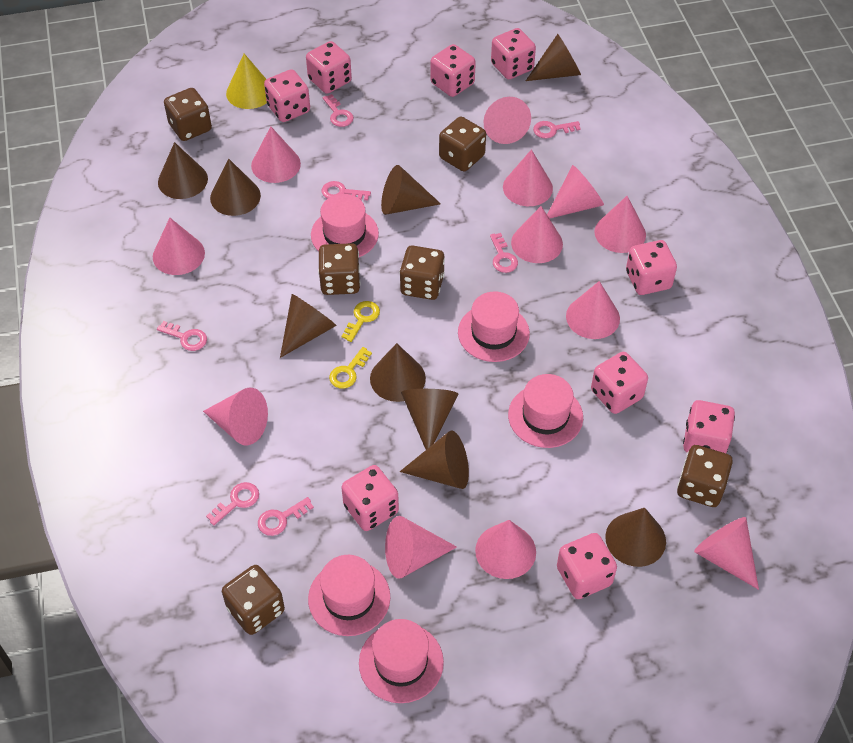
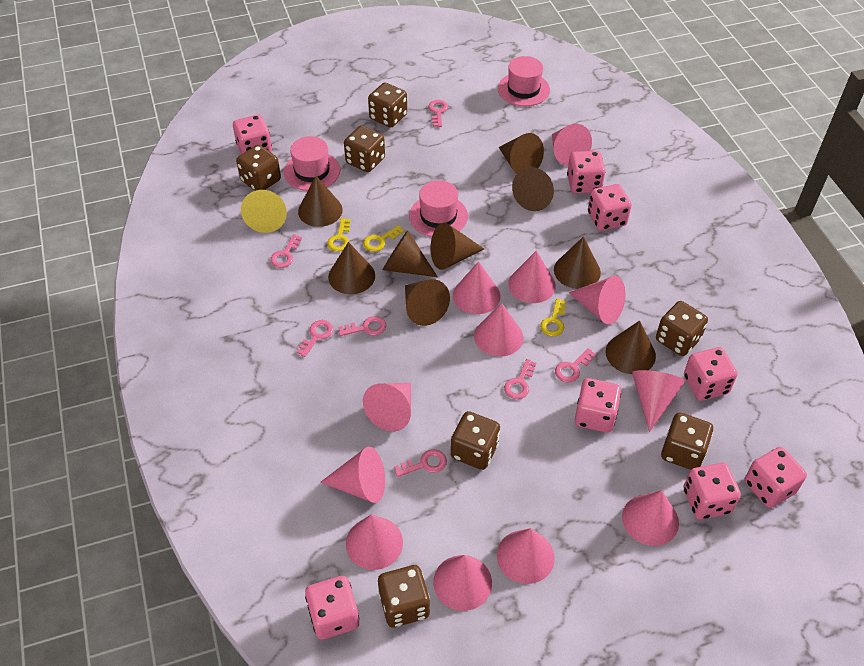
brown dice: 6 -> 7
pink dice: 9 -> 8
pink hat: 5 -> 3
yellow key: 2 -> 3

